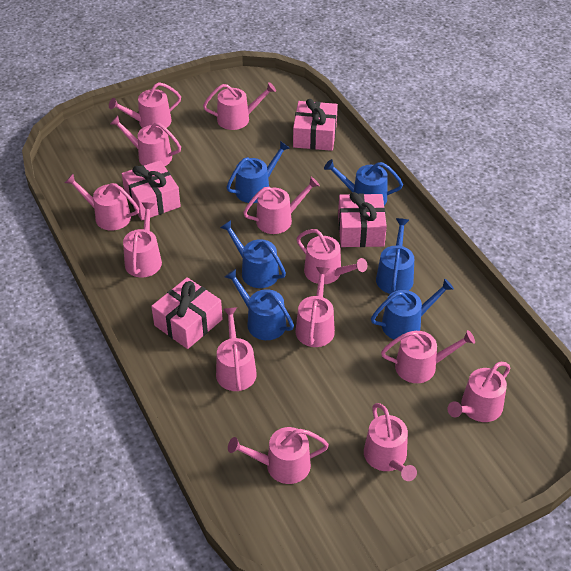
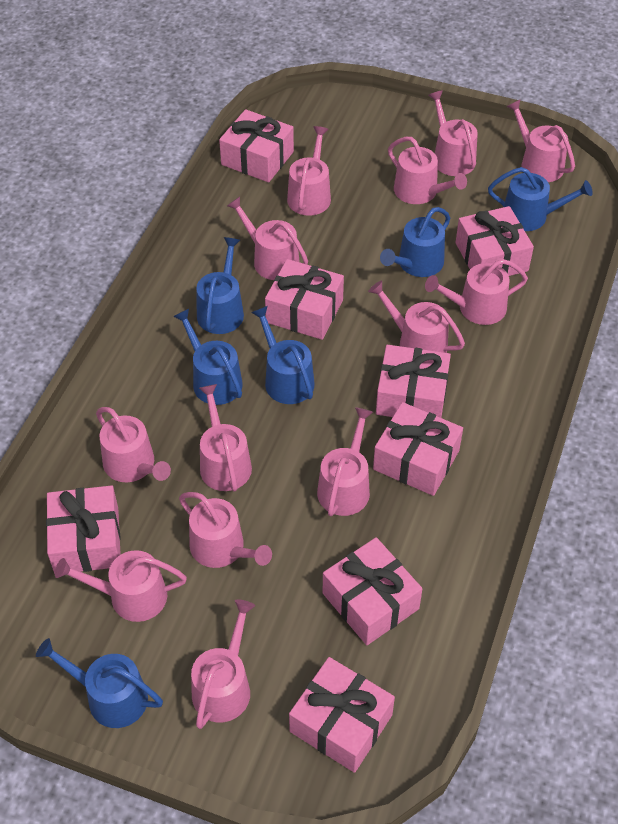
pink gift: 4 -> 8

